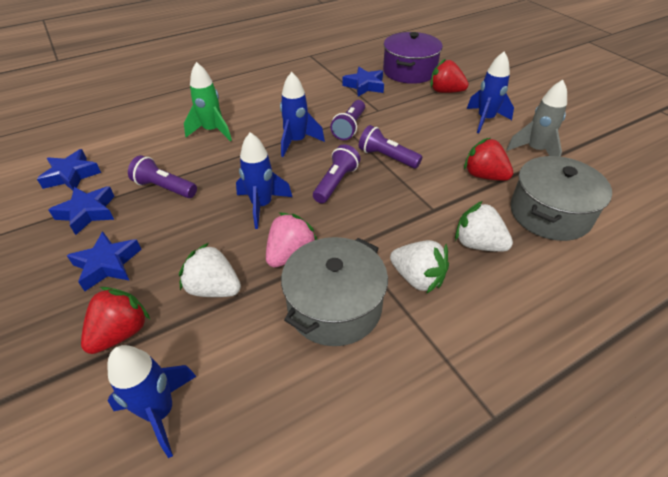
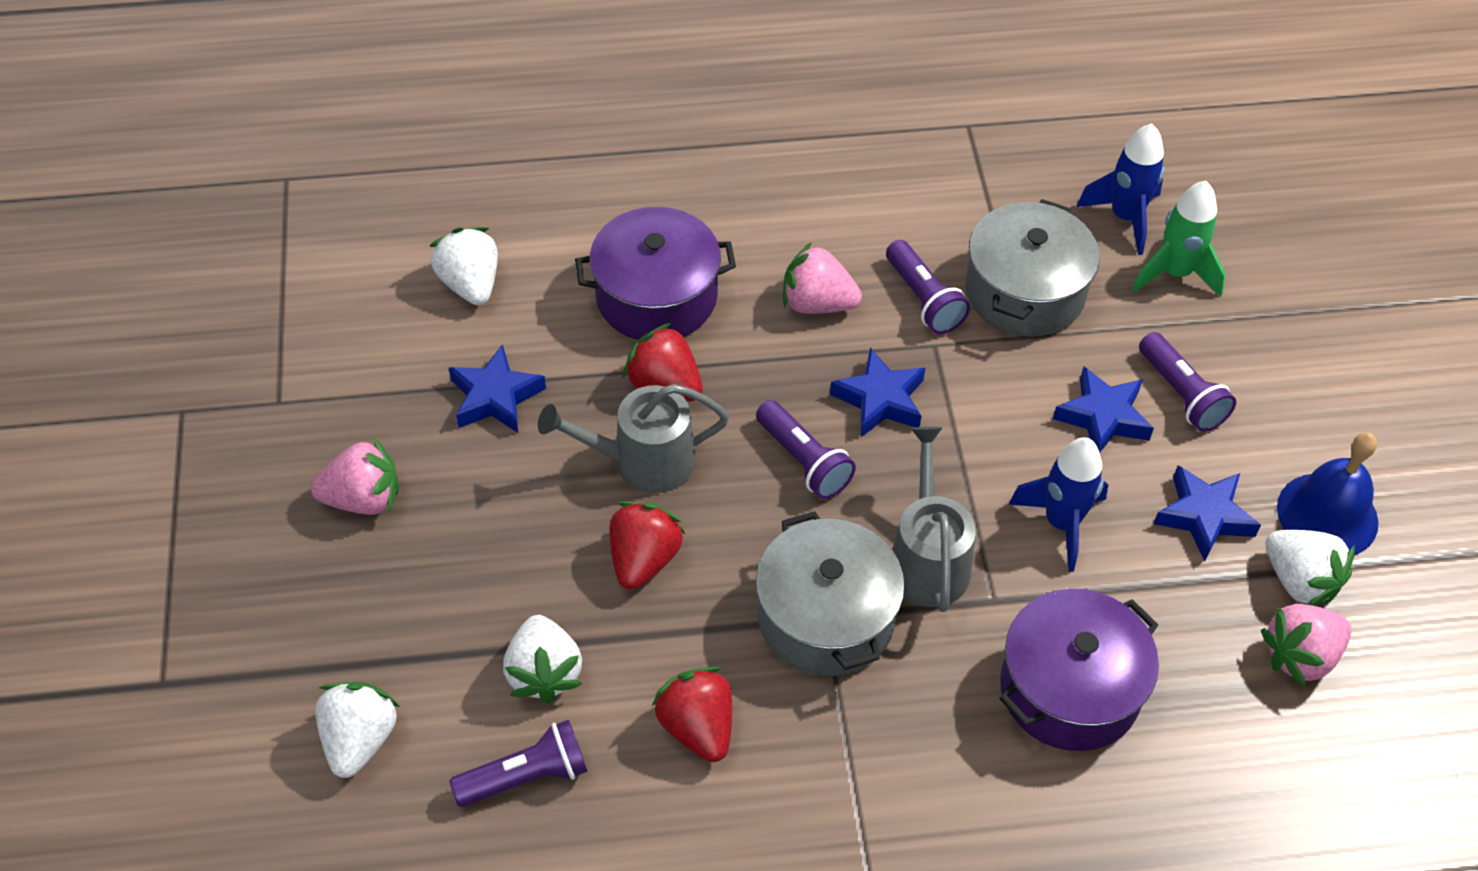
blue bell: 0 -> 1
blue rocket: 4 -> 2
grey rocket: 1 -> 0
grey watering can: 0 -> 2
pink strawberry: 1 -> 3
purple pot: 1 -> 2
white strawberry: 3 -> 4

